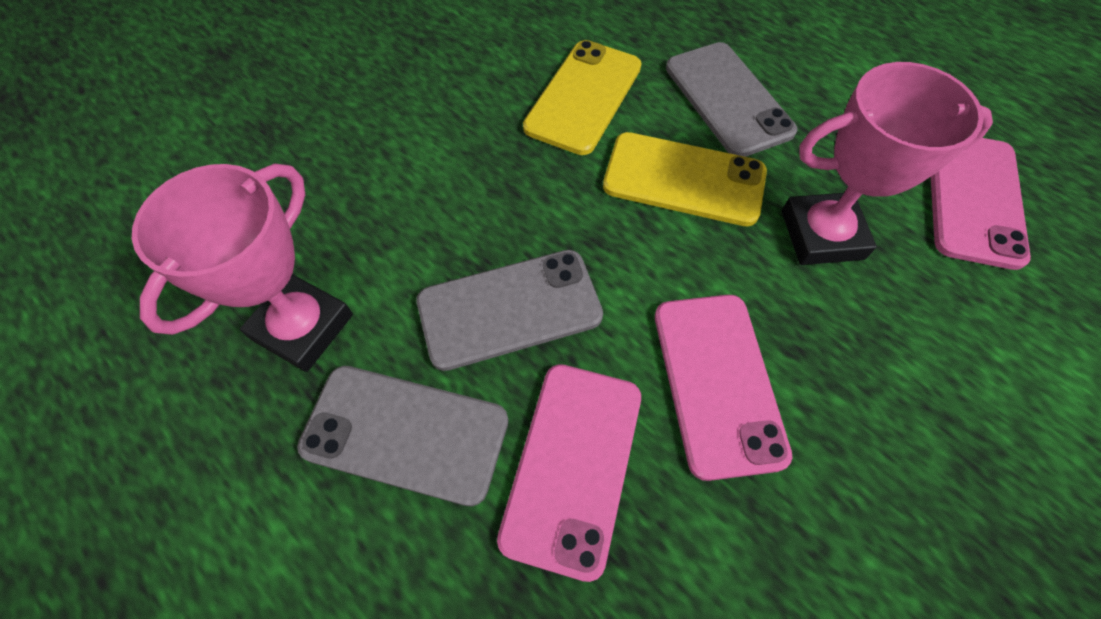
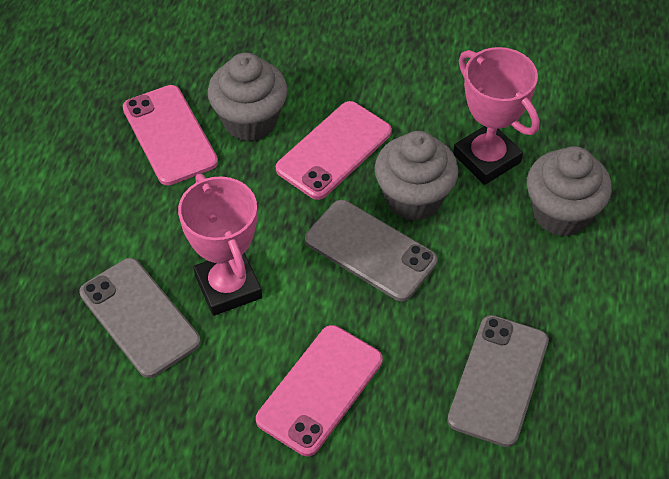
grey cupcake: 0 -> 3
yellow phone: 2 -> 0

